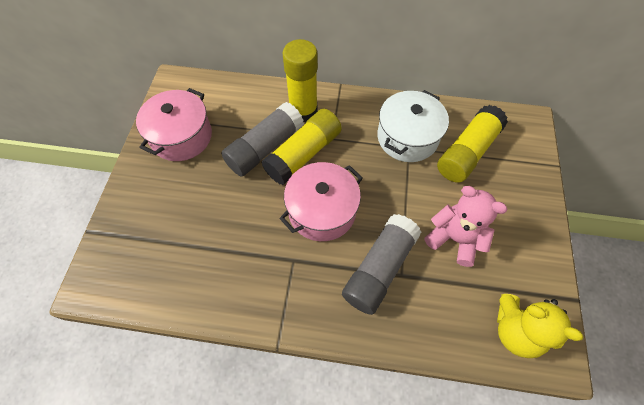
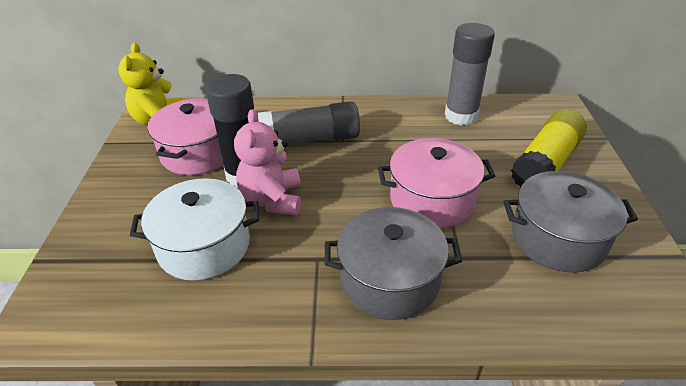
black glue stick: 0 -> 1
grey pot: 0 -> 2
yellow glue stick: 3 -> 1

